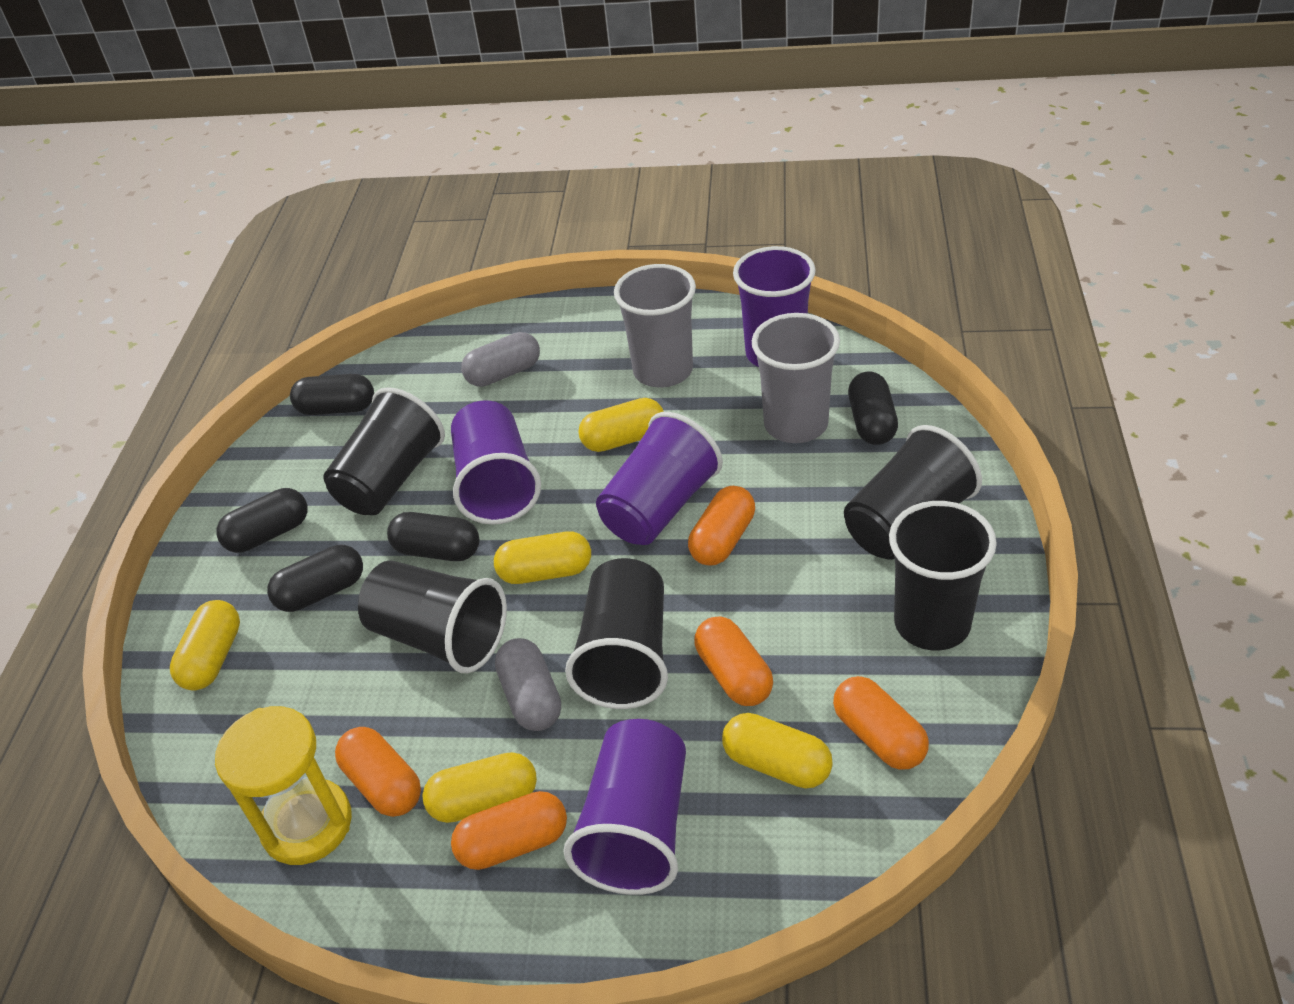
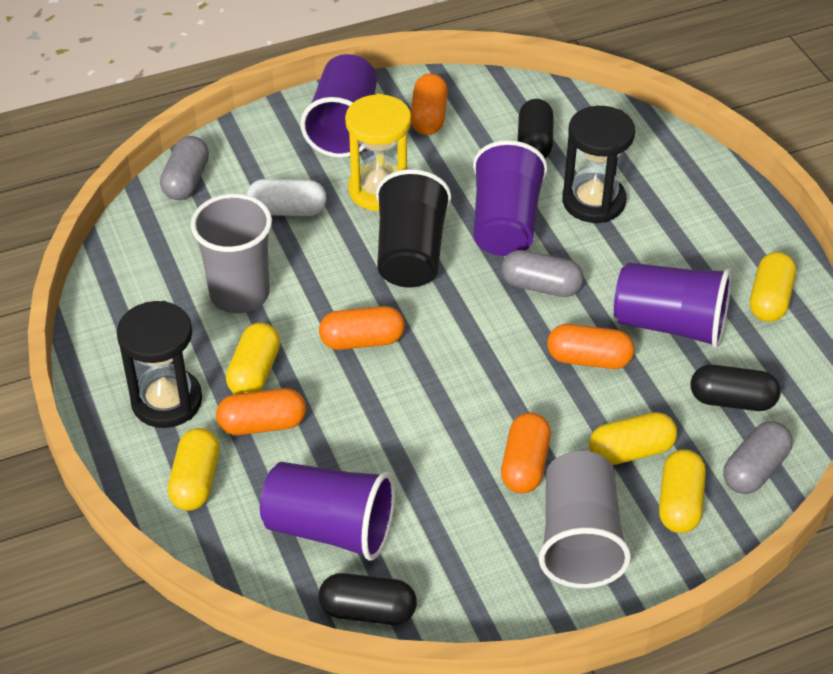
black capsule: 5 -> 3
black cup: 5 -> 1
black hourglass: 0 -> 2
grey capsule: 2 -> 3
white capsule: 0 -> 1

